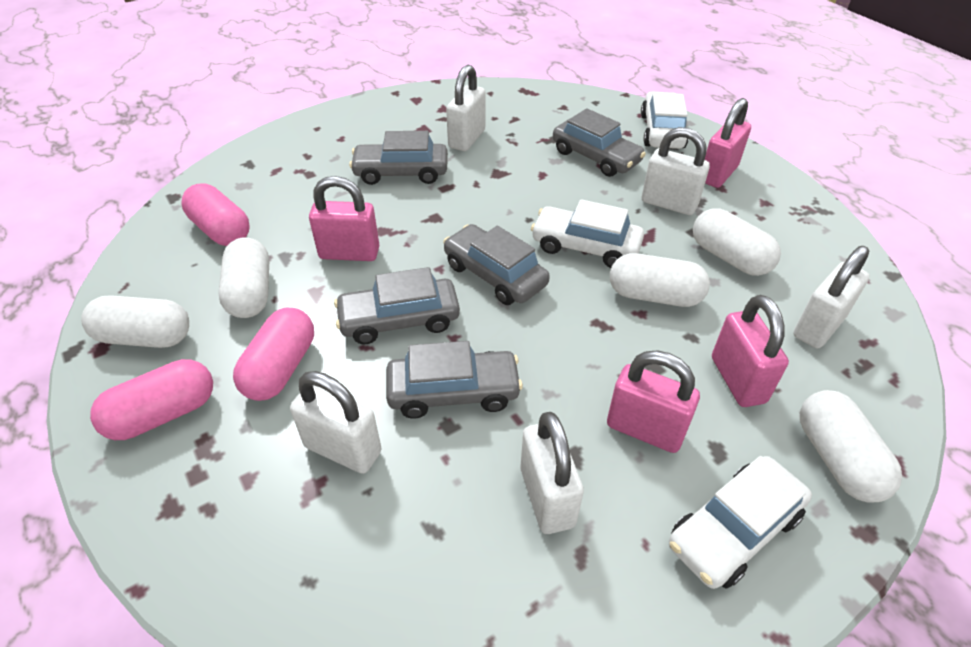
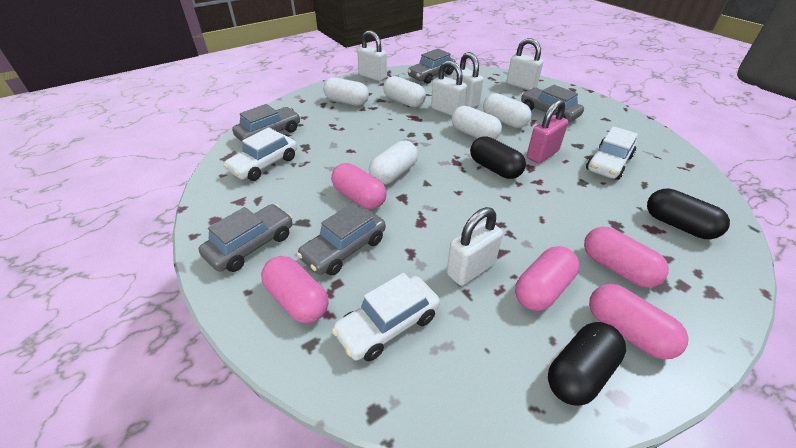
black capsule: 0 -> 3
pink capsule: 3 -> 5
pink padlock: 4 -> 1

